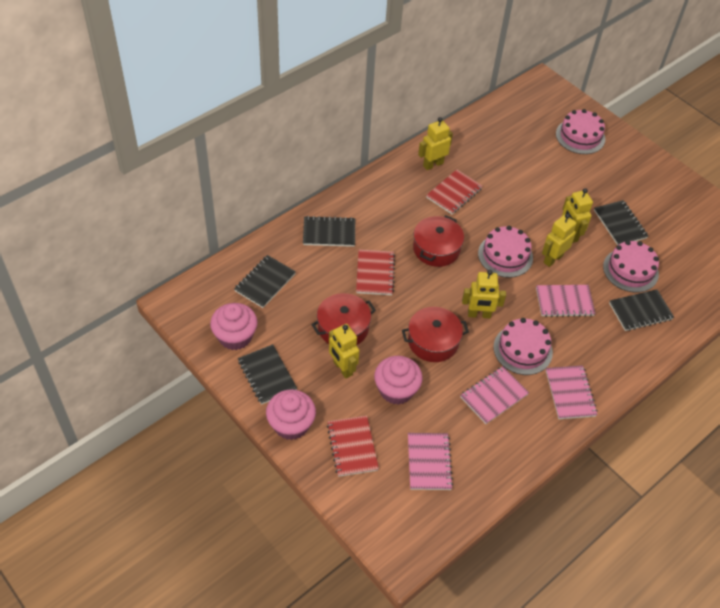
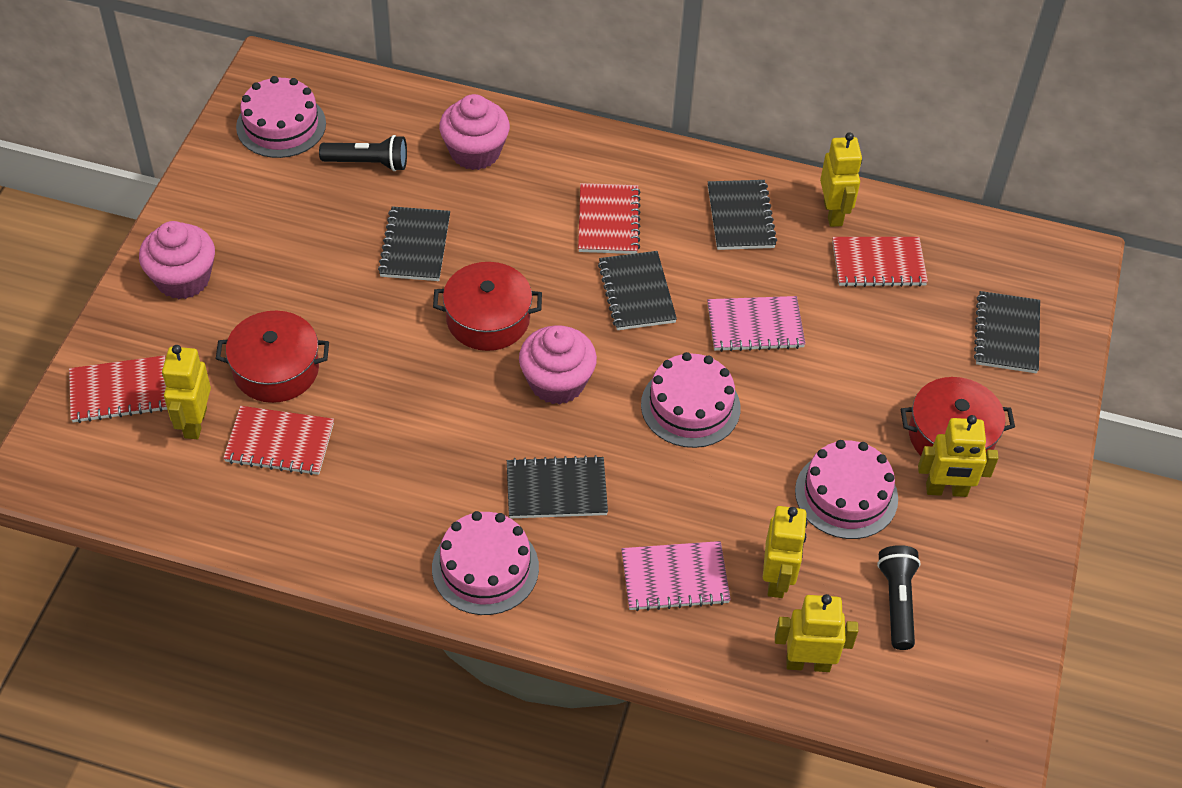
black flashlight: 0 -> 2
pink notebook: 4 -> 2
red notebook: 3 -> 4

